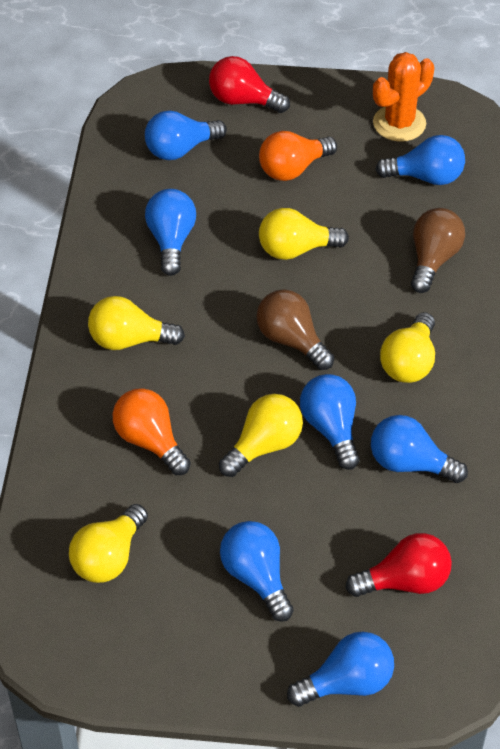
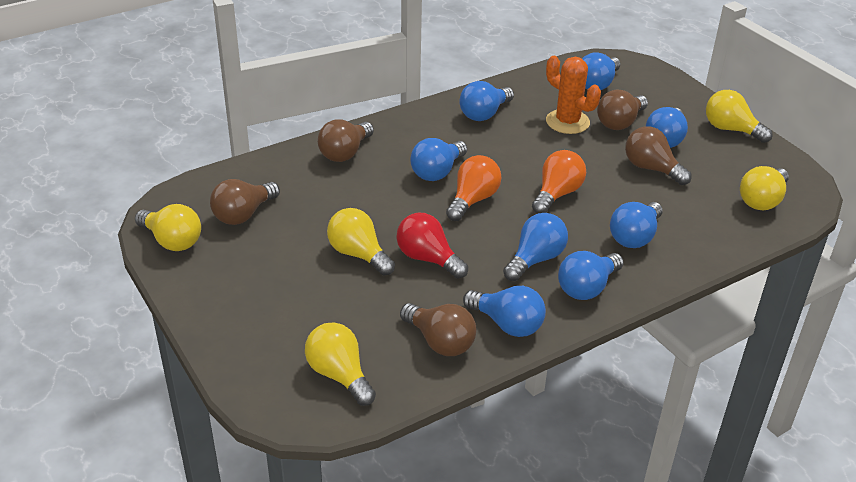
blue light bulb: 7 -> 8
brown light bulb: 2 -> 5
red light bulb: 2 -> 1

